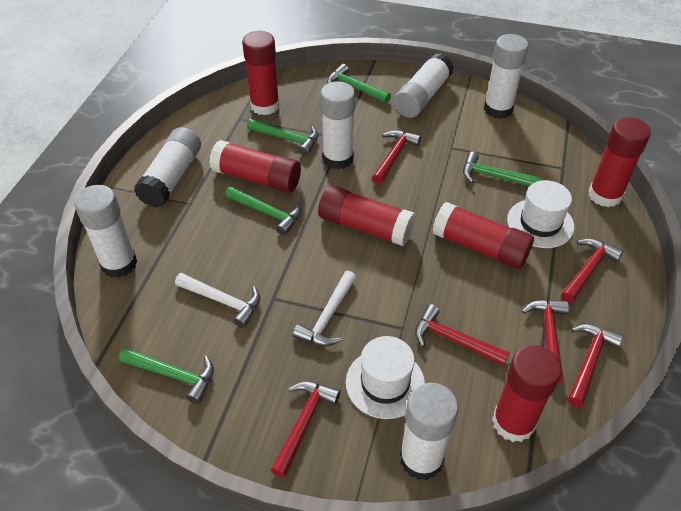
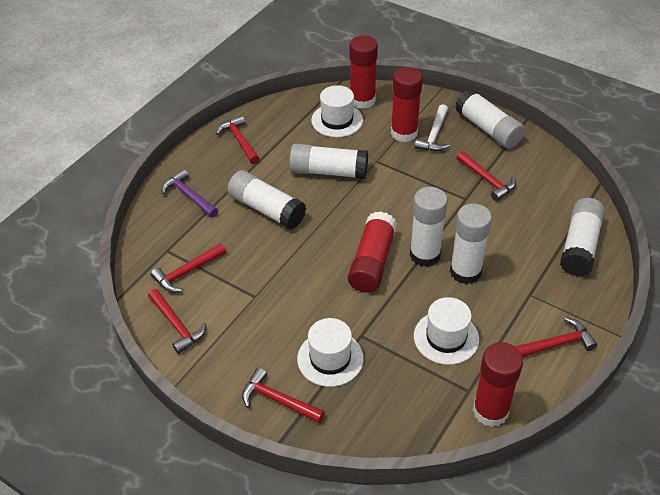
green hammer: 5 -> 0
purple hammer: 0 -> 1
red glue stick: 6 -> 4
white hammer: 2 -> 1
white hat: 2 -> 3

